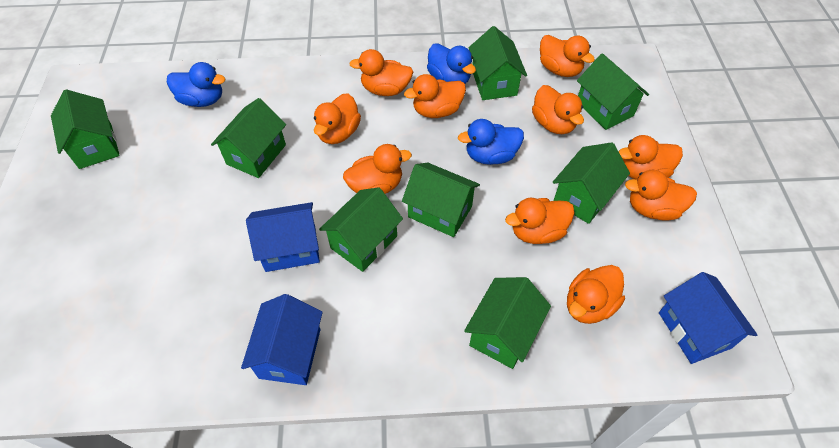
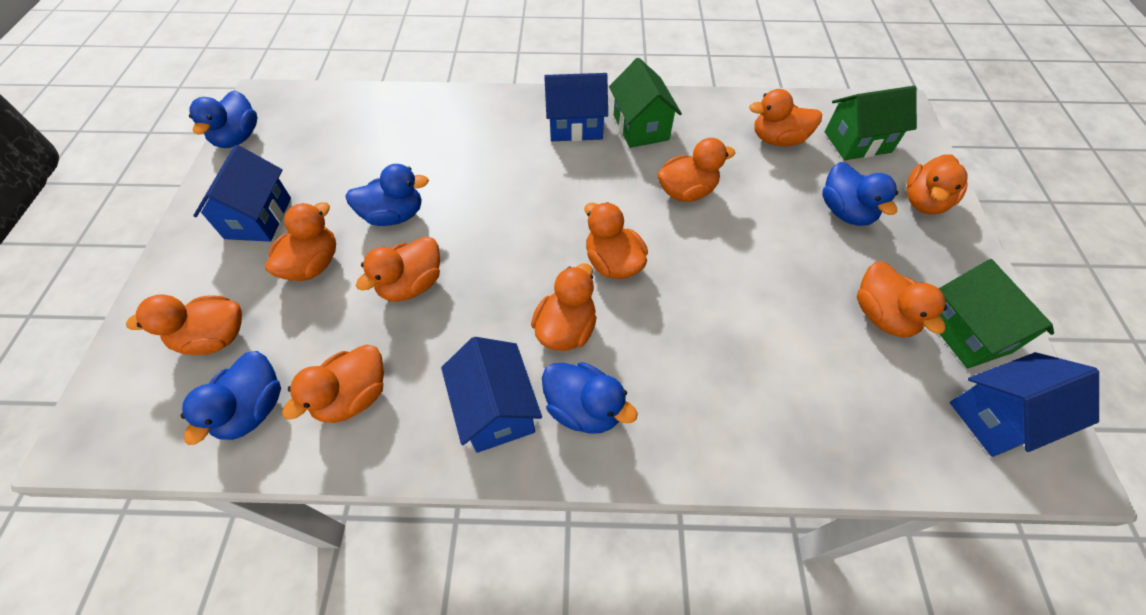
blue duck: 3 -> 5
blue house: 3 -> 4
green house: 8 -> 3

